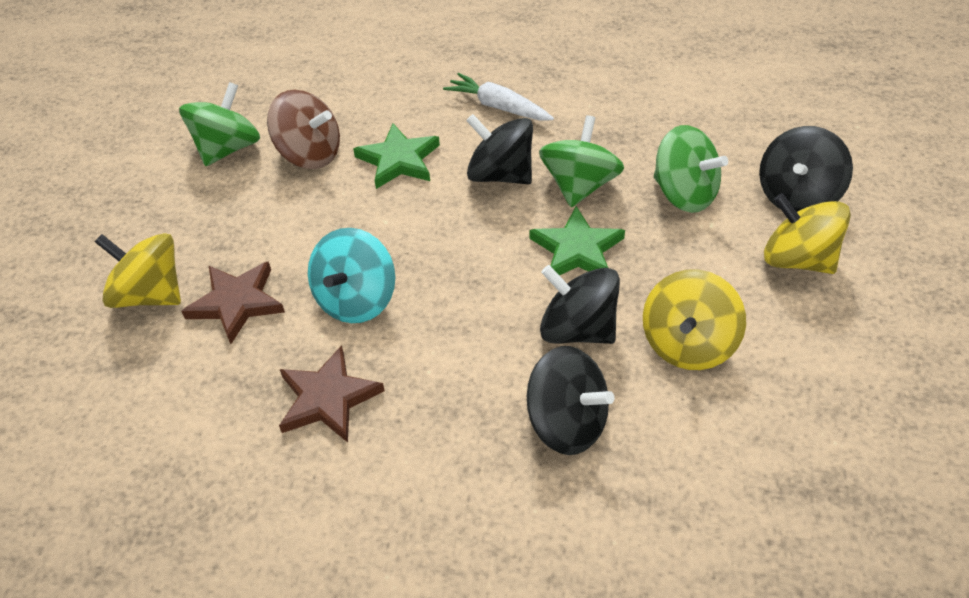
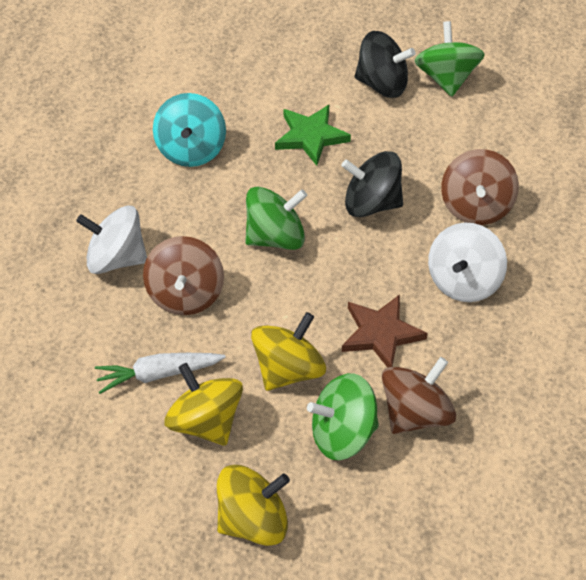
black spinning top: 4 -> 2
brown spinning top: 1 -> 3
brown star: 2 -> 1
green star: 2 -> 1
white spinning top: 0 -> 2

